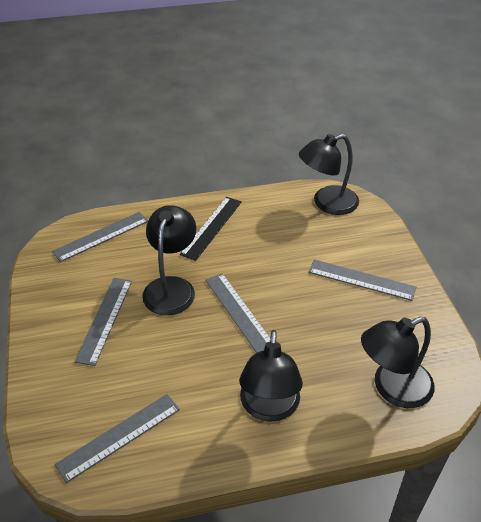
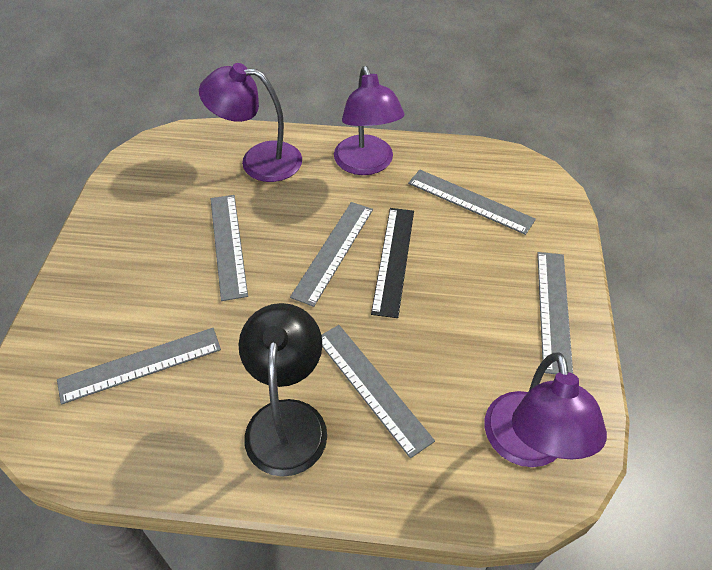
black lamp: 4 -> 1
grey ruler: 5 -> 6
purple lamp: 0 -> 3

